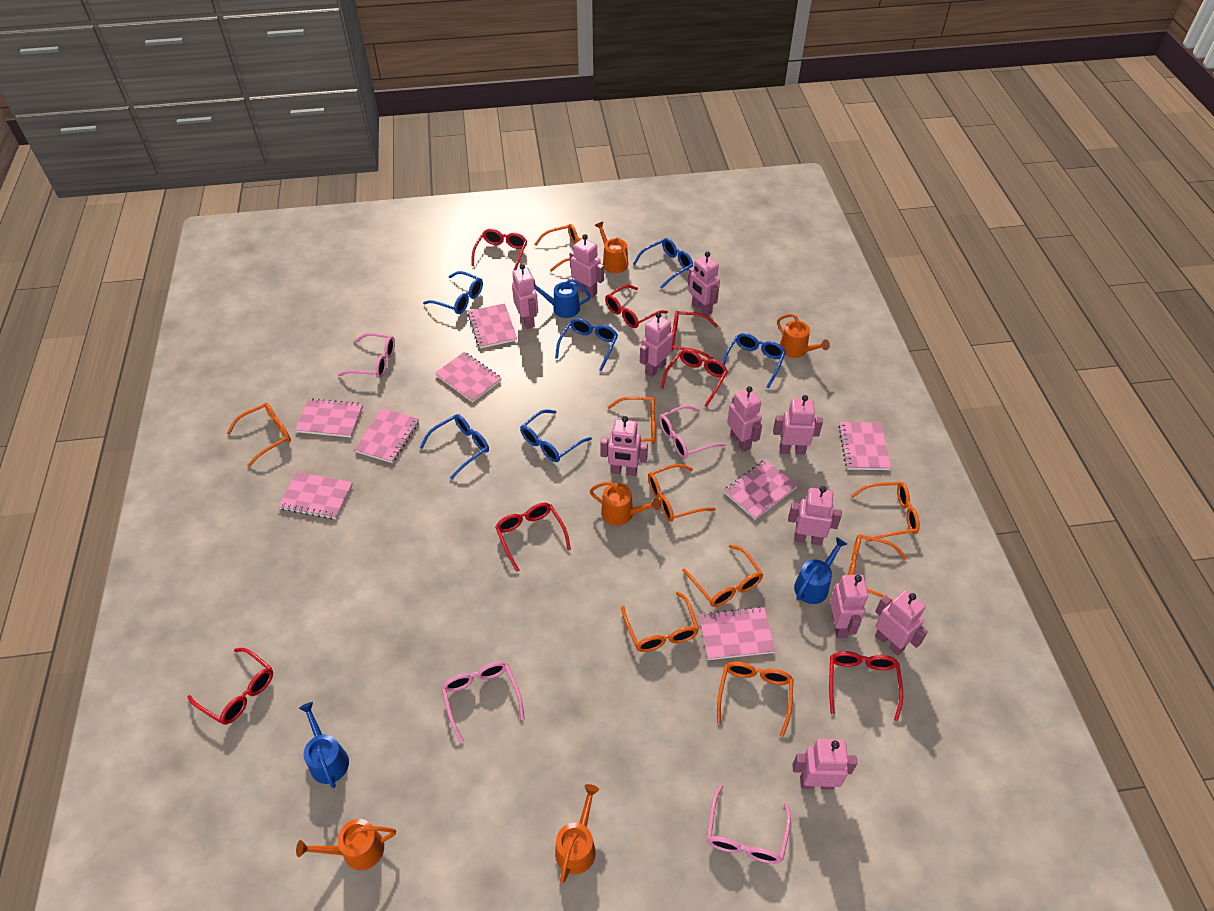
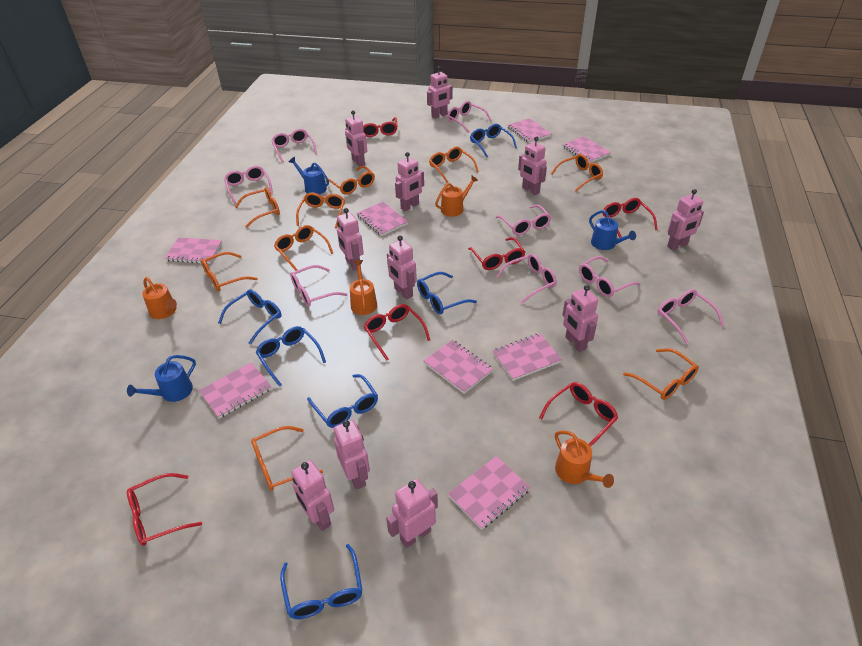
orange watering can: 5 -> 4
pink glasses: 4 -> 8
red glasses: 7 -> 6

